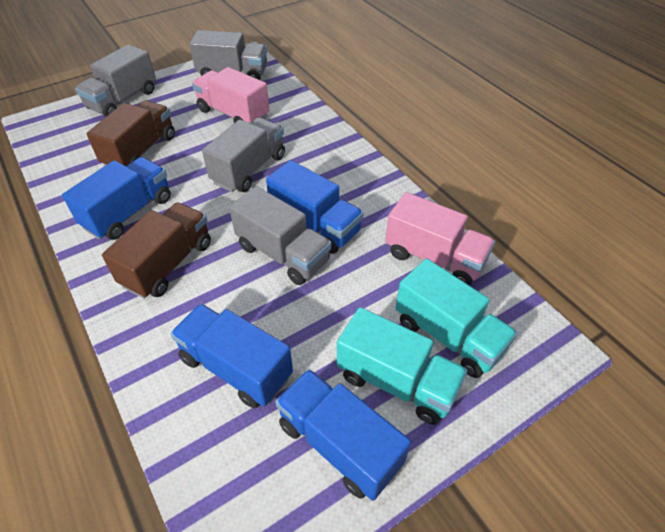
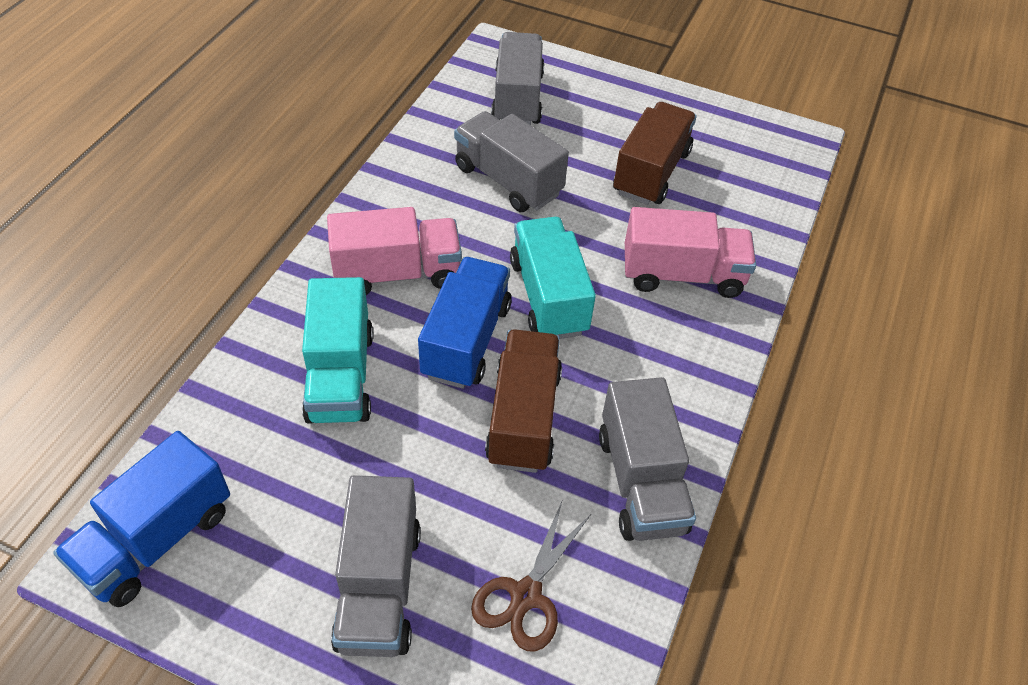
blue truck: 4 -> 2
brown scissors: 0 -> 1

